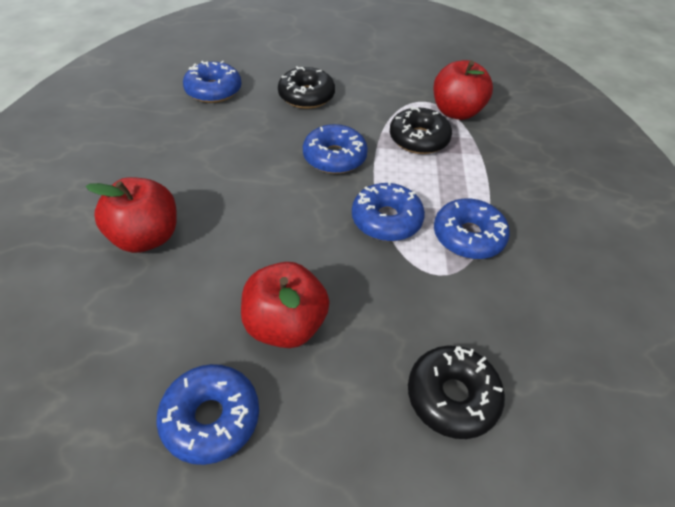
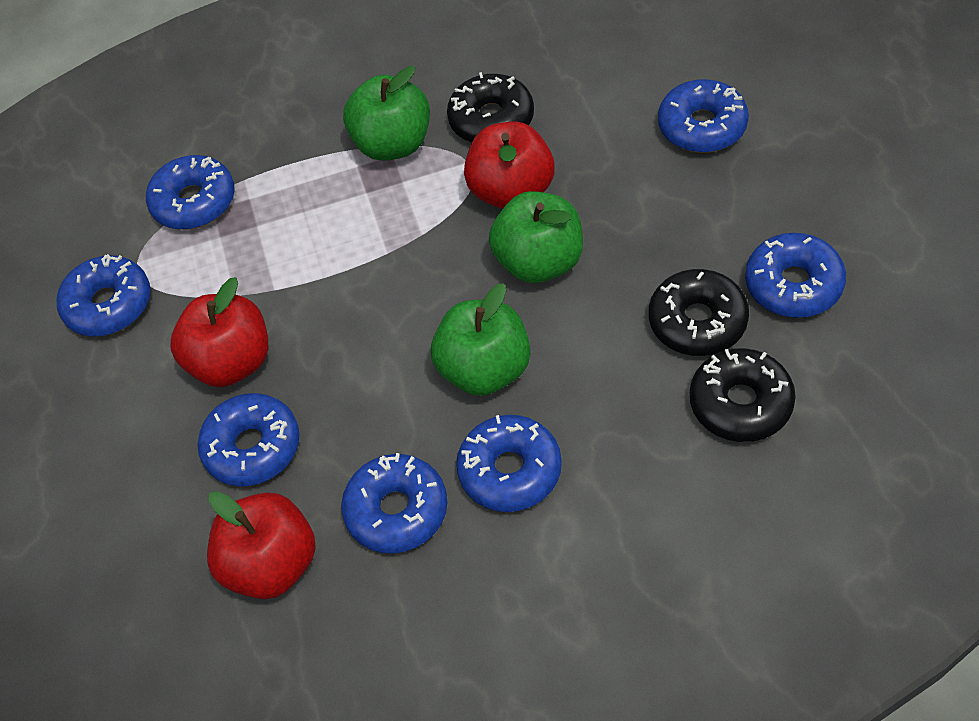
blue donut: 5 -> 7
green apple: 0 -> 3

